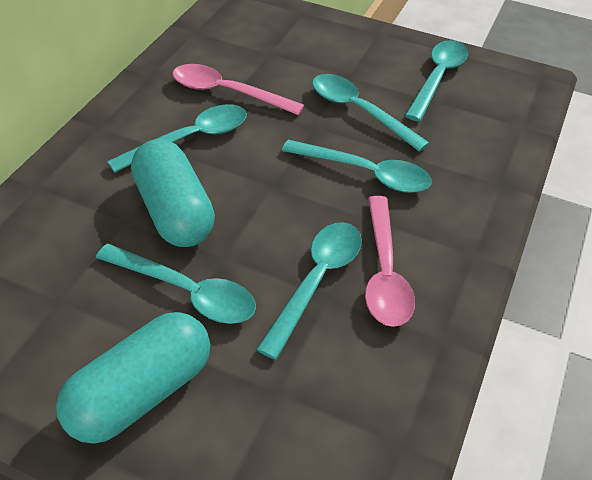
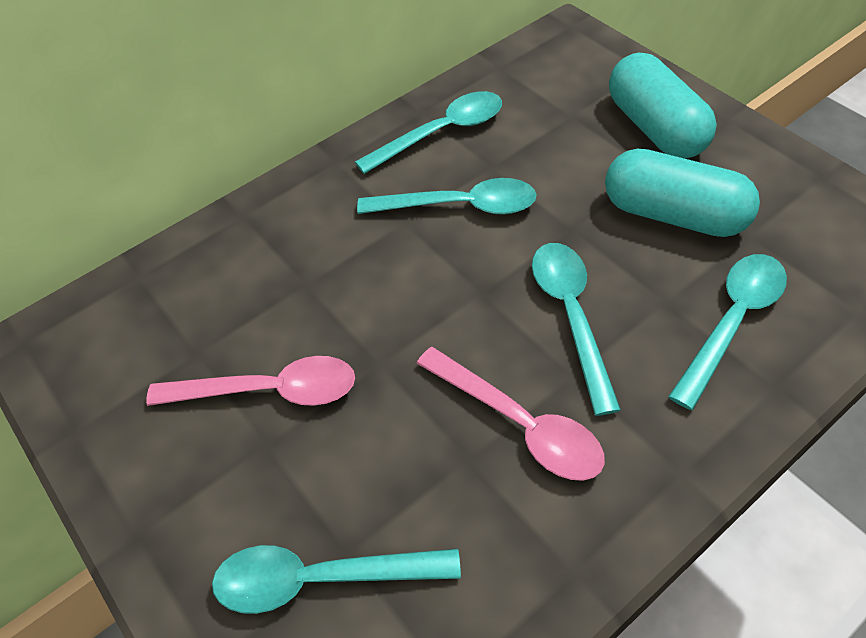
turquoise spoon: 6 -> 5

